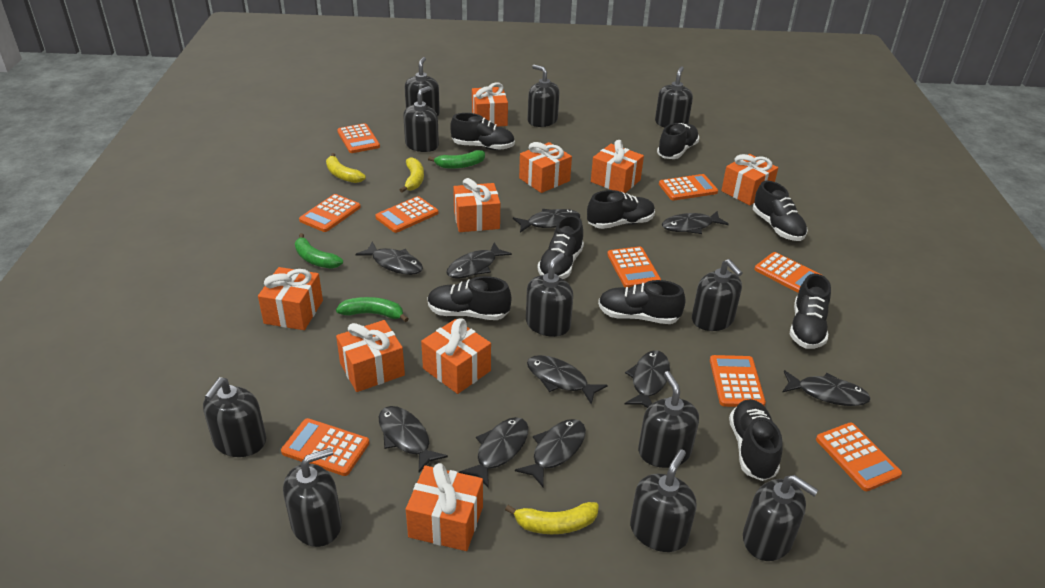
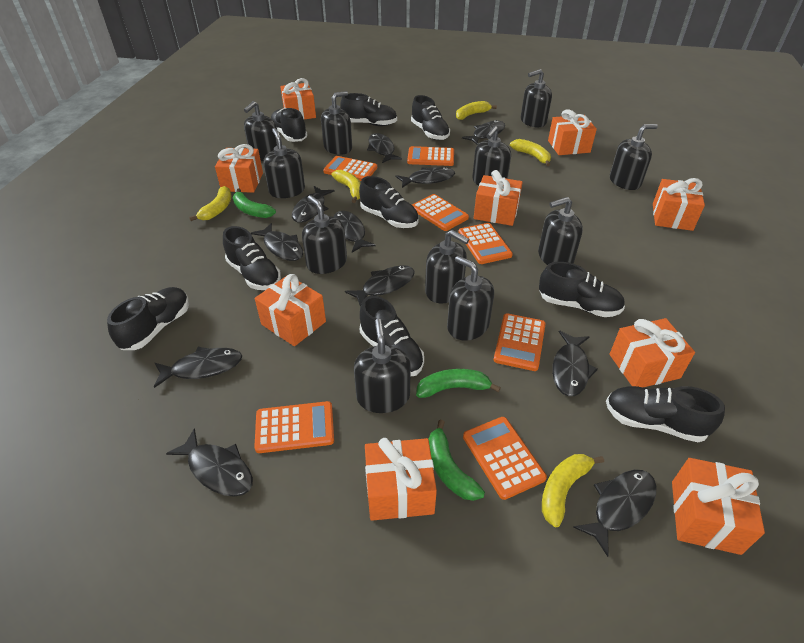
black fish: 10 -> 11
orange calculator: 9 -> 7
yellow banana: 3 -> 5

